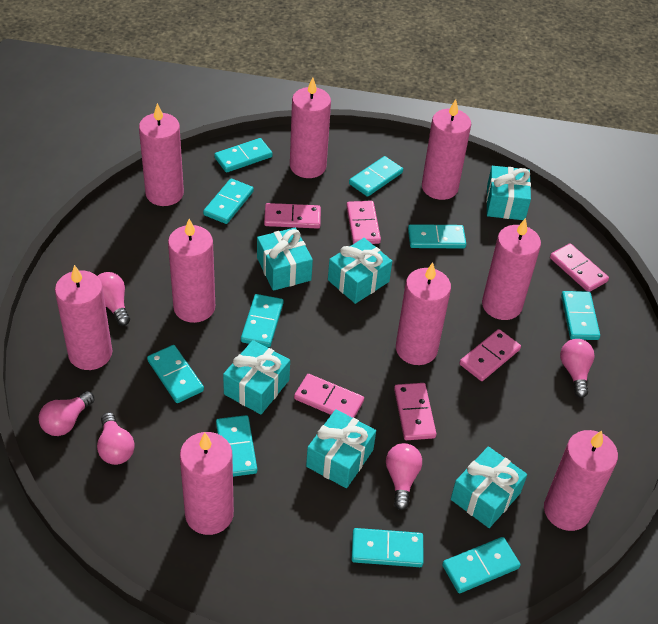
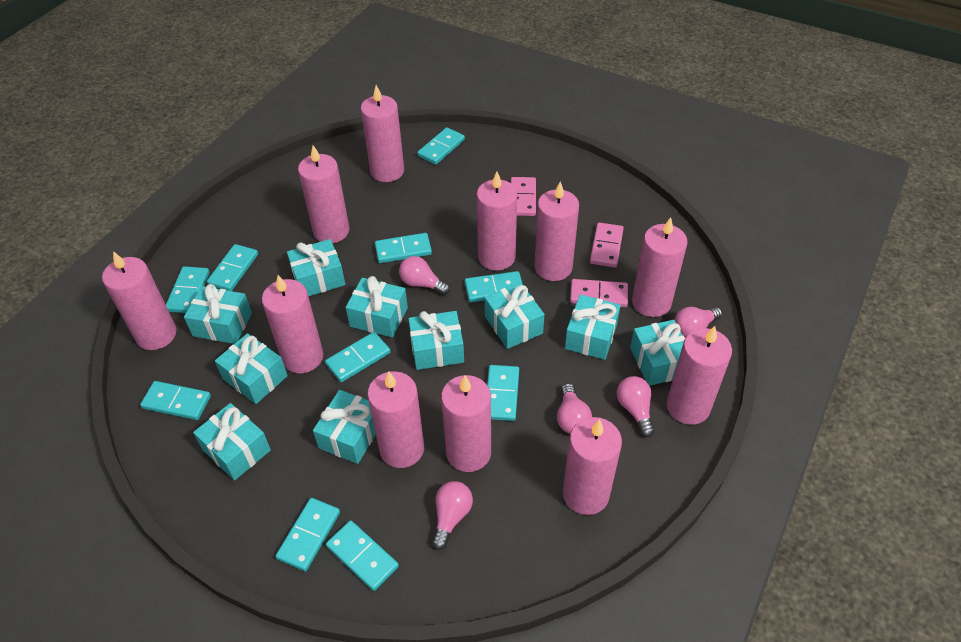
pink candle: 9 -> 11
pink domino: 6 -> 3
turquoise gift: 6 -> 10

